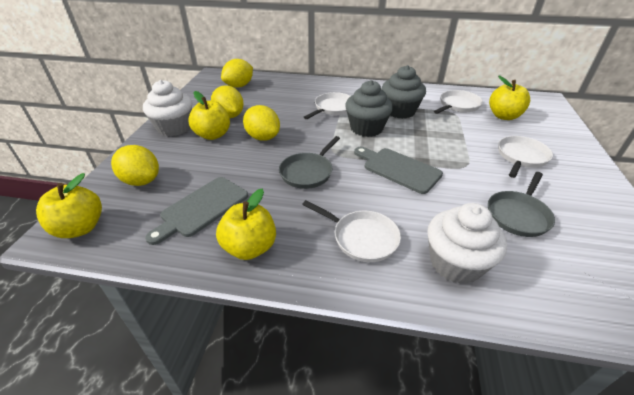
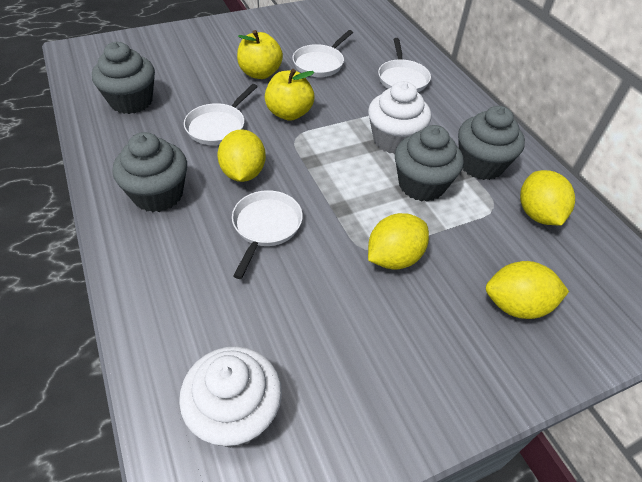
grey cupcake: 2 -> 4
grey cutting board: 2 -> 0
grey pan: 2 -> 0
yellow apple: 4 -> 2

